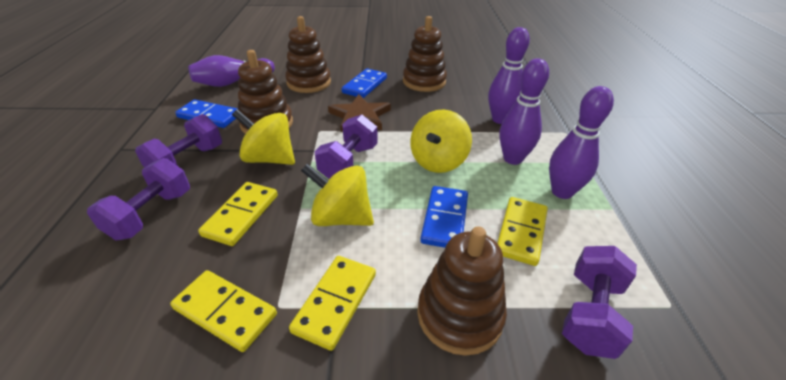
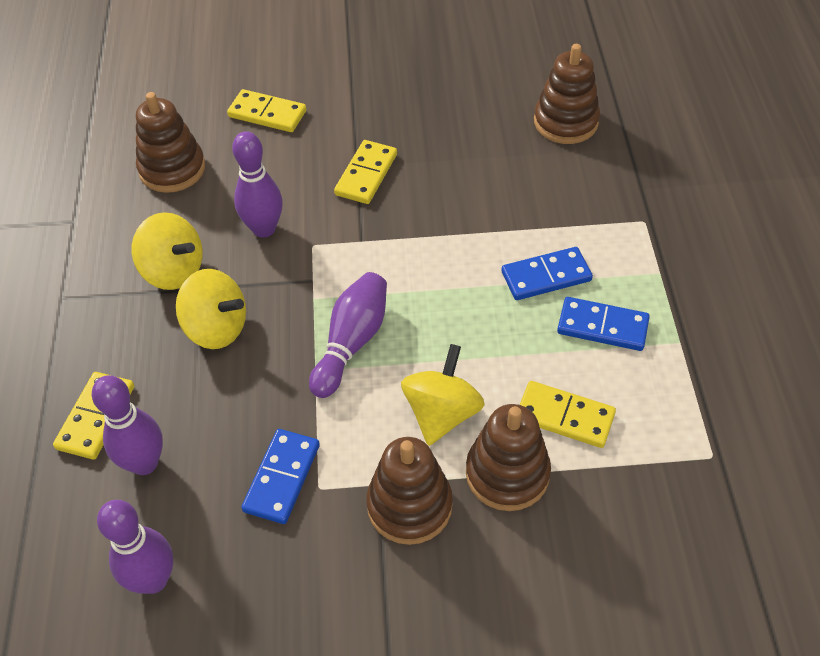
brown star: 1 -> 0
purple dumbbell: 4 -> 0

